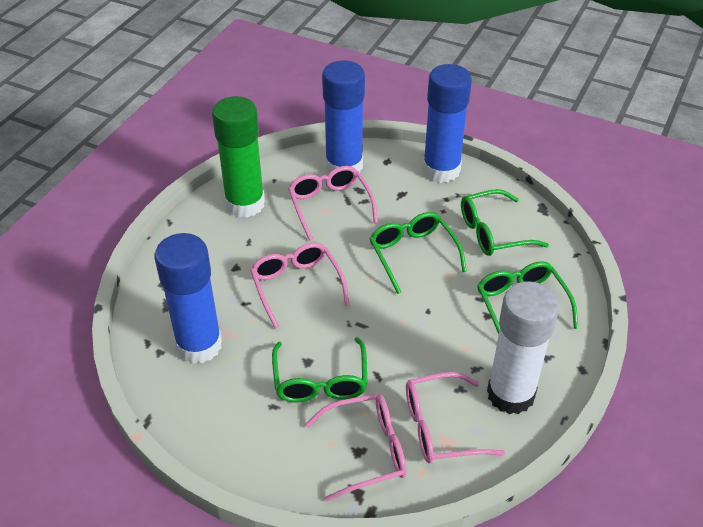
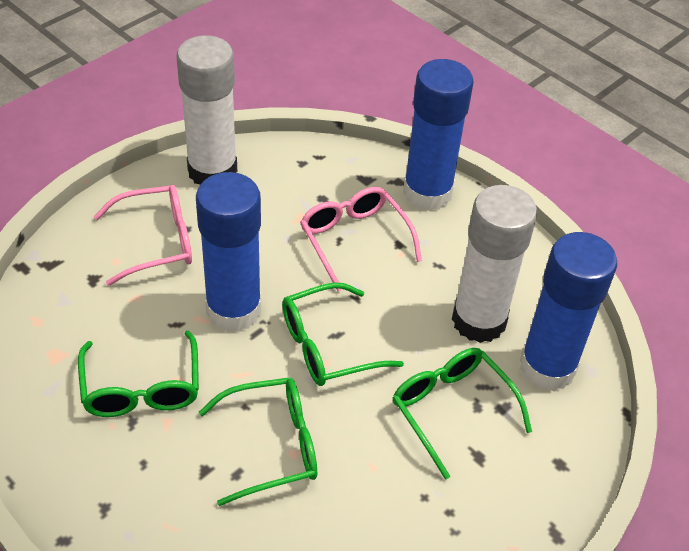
green glue stick: 1 -> 0
pink glasses: 4 -> 2
white glue stick: 1 -> 2

